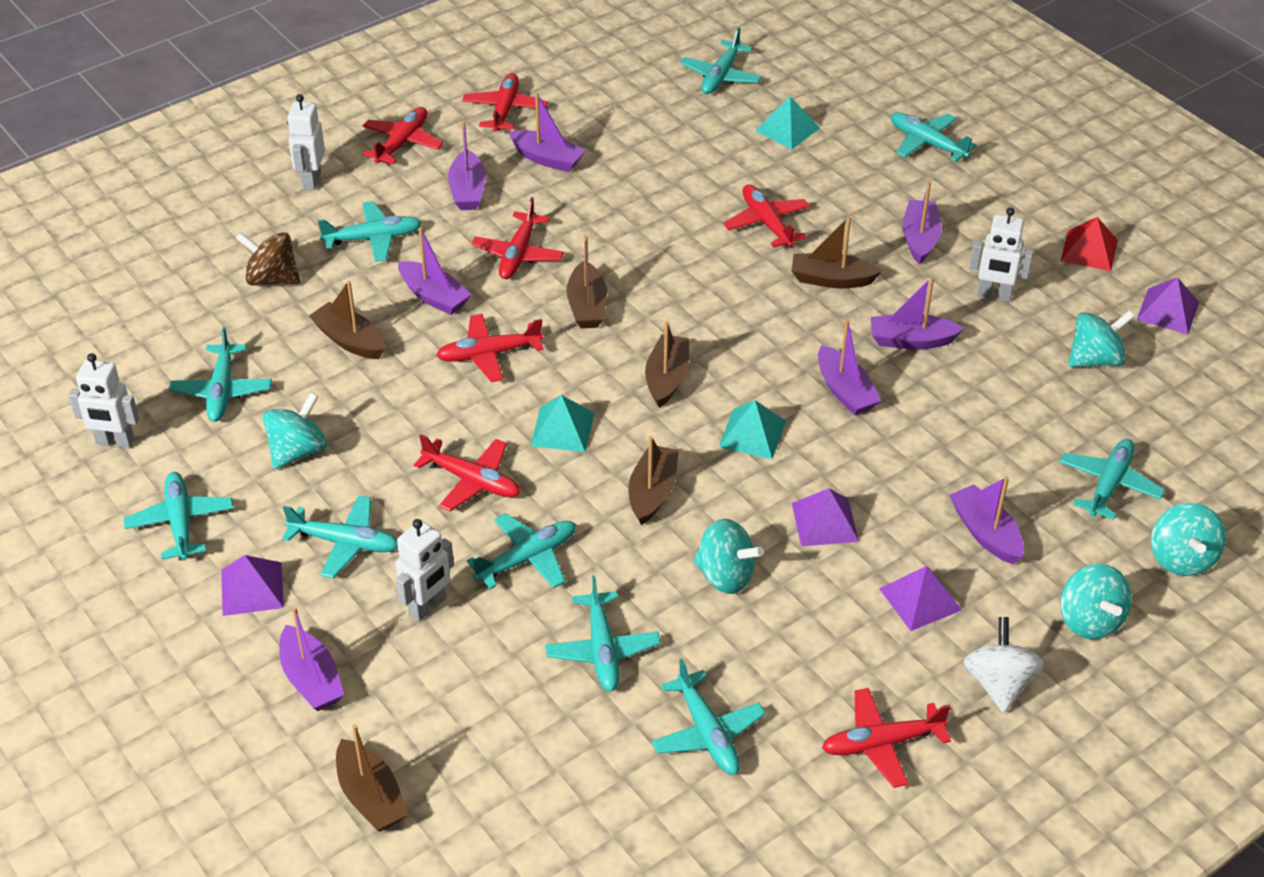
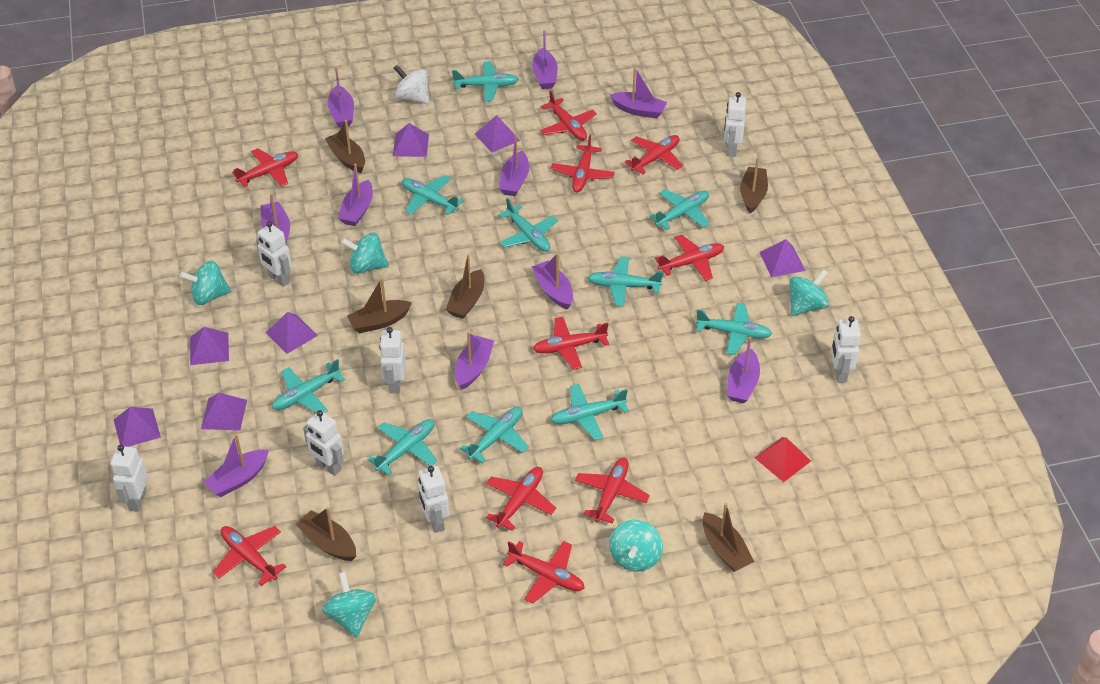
brown spinning top: 1 -> 0
purple boat: 8 -> 10
purple pyramid: 4 -> 7
red plane: 7 -> 10
turquoise pyramid: 3 -> 0
white robot: 4 -> 7

